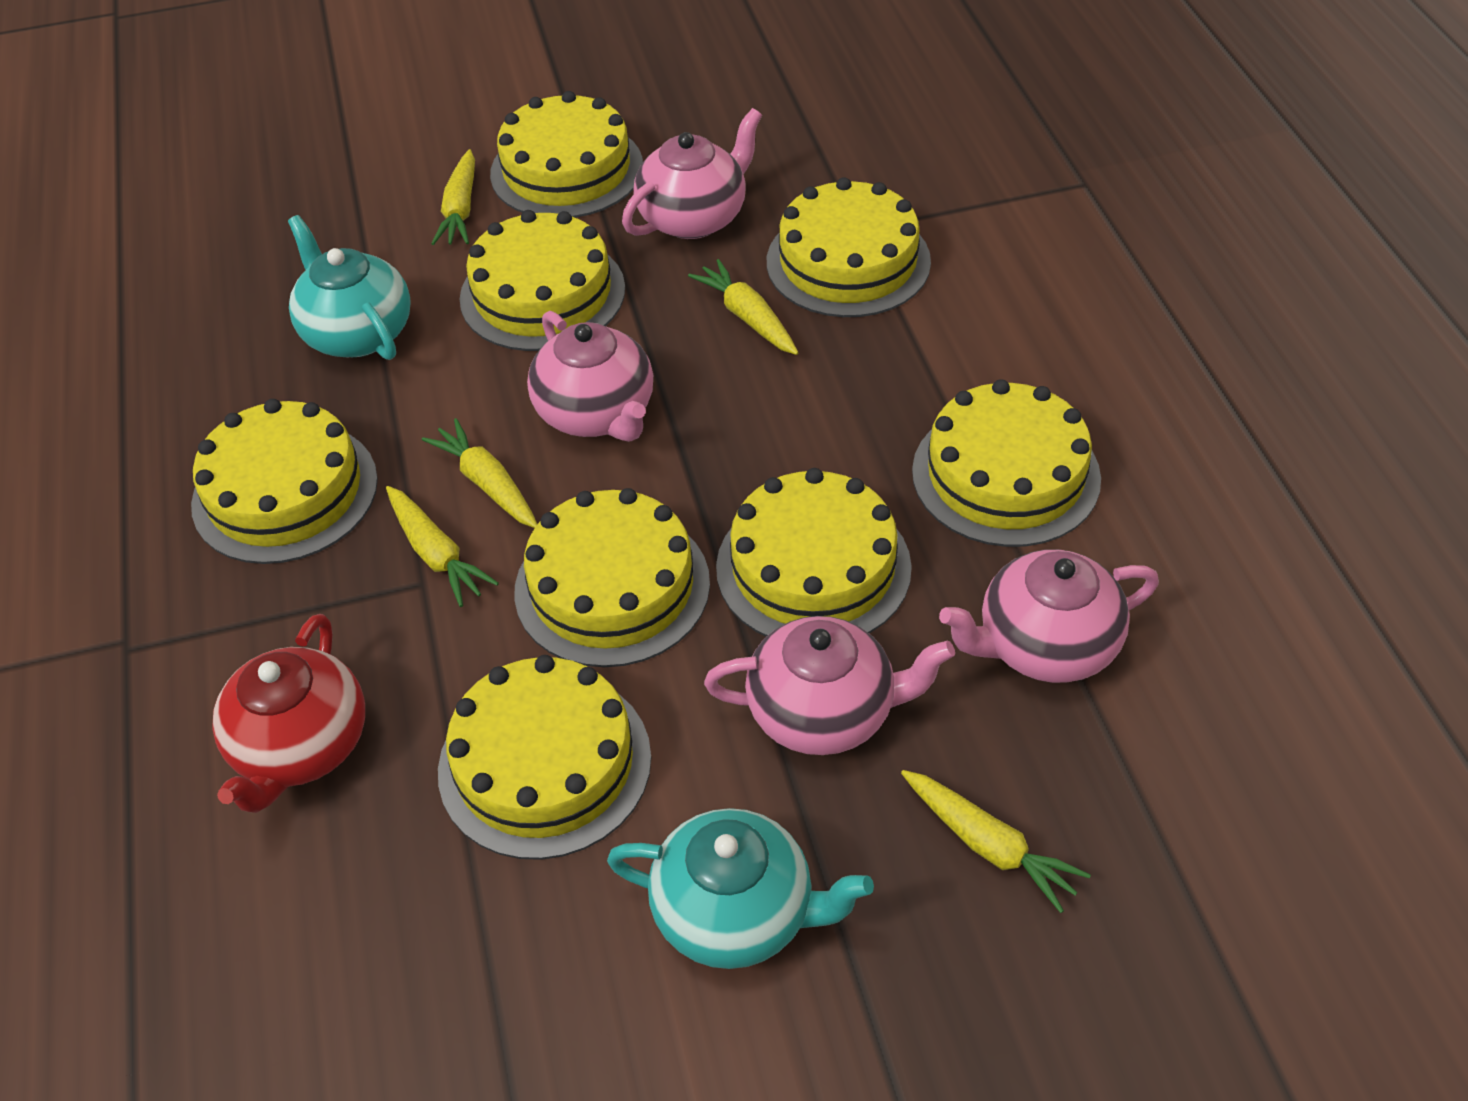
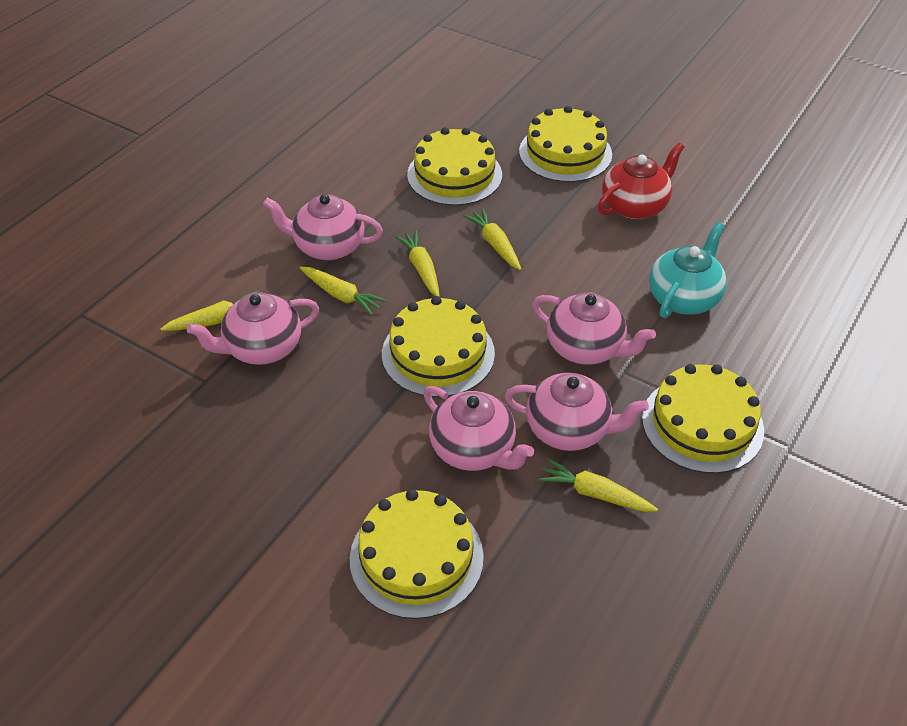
pink teapot: 4 -> 5
turquoise teapot: 2 -> 1
yellow cake: 8 -> 5

